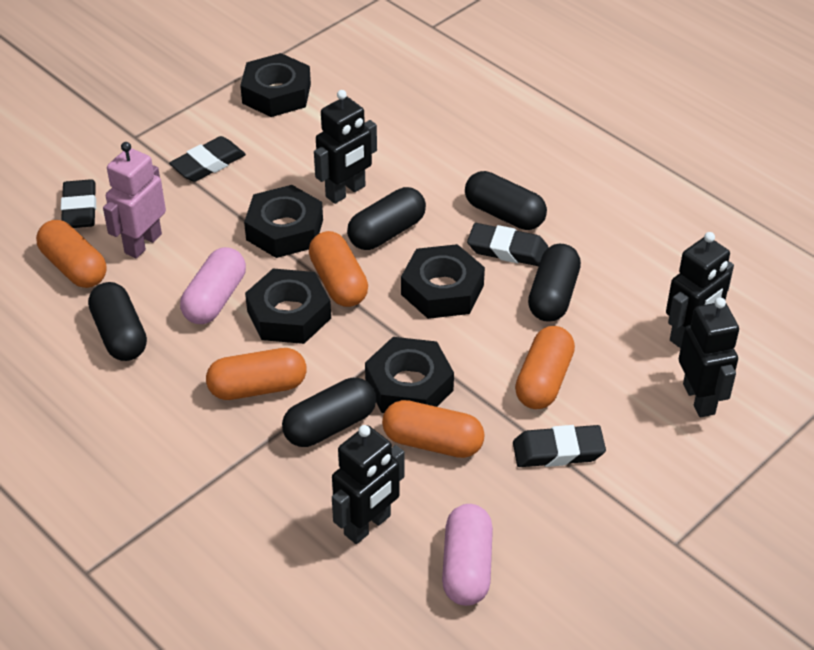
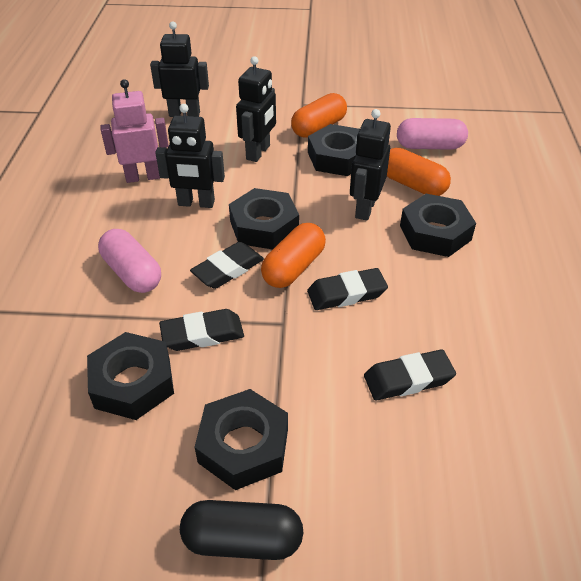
black capsule: 5 -> 1
orange capsule: 5 -> 3

